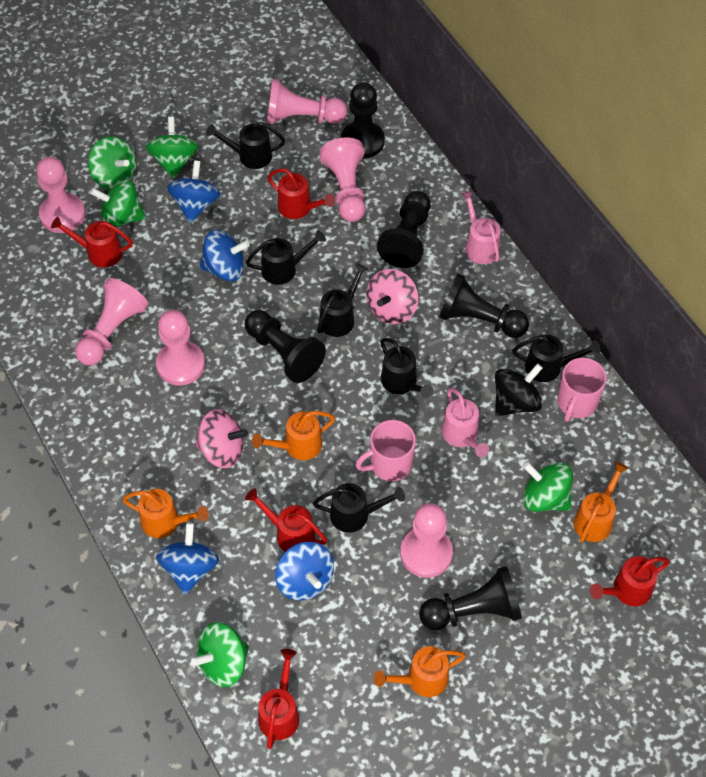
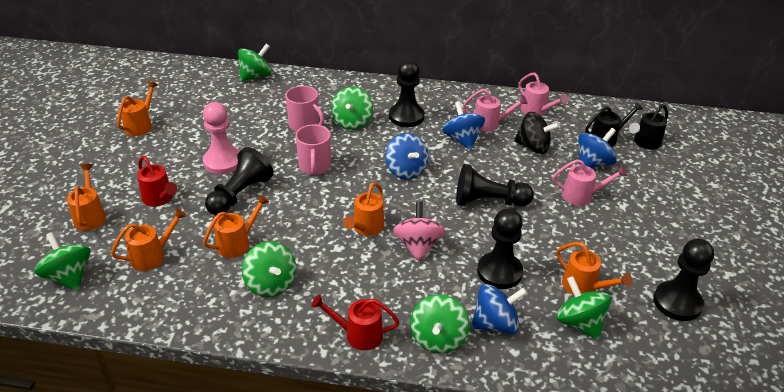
black watering can: 6 -> 2
green spinning top: 5 -> 6
orange watering can: 4 -> 6
pink pawn: 6 -> 1
pink spinning top: 2 -> 1
pink watering can: 2 -> 3
red watering can: 5 -> 2

